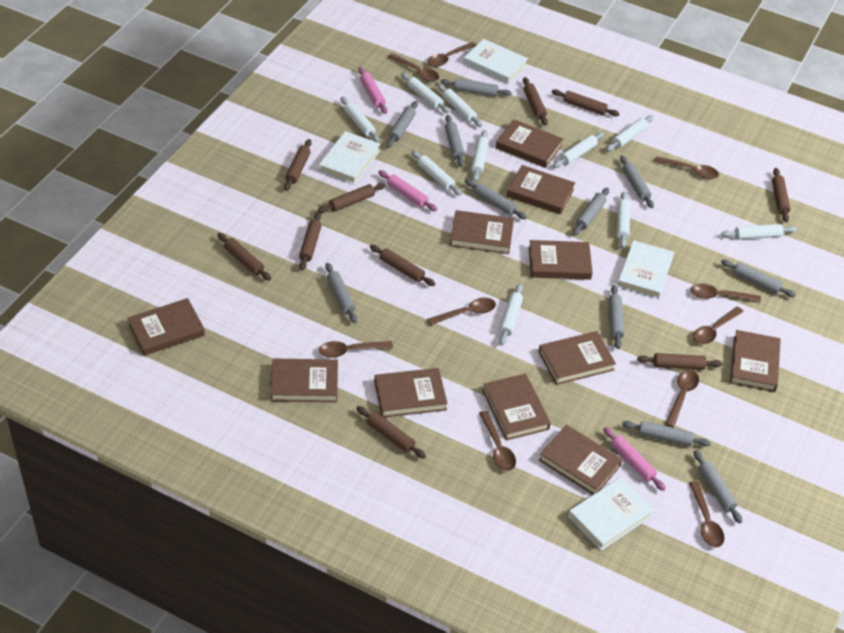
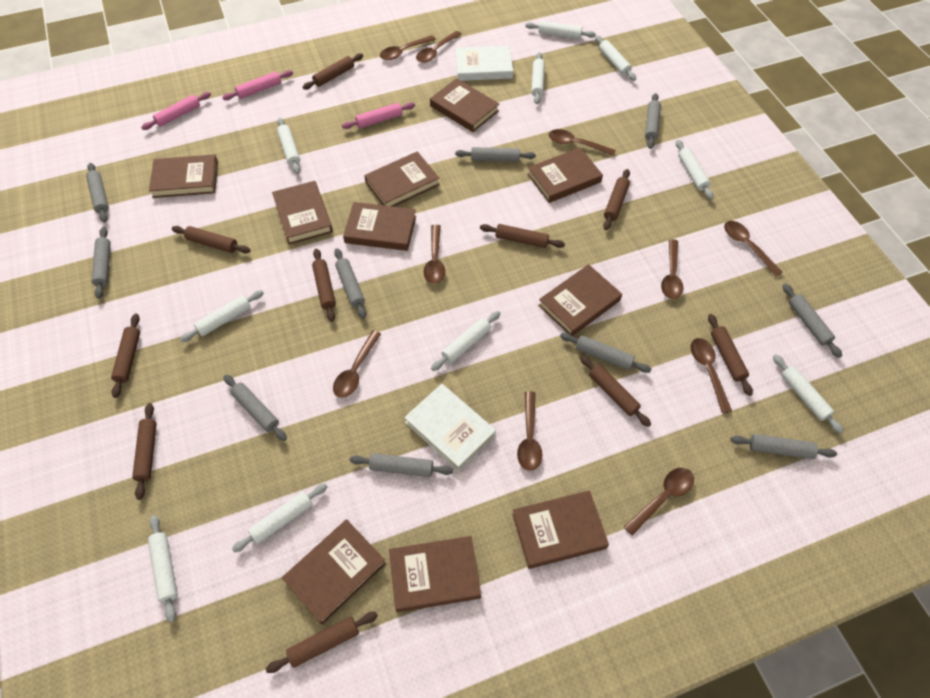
brown book: 11 -> 10
grey rolling pin: 11 -> 10
white book: 4 -> 2

